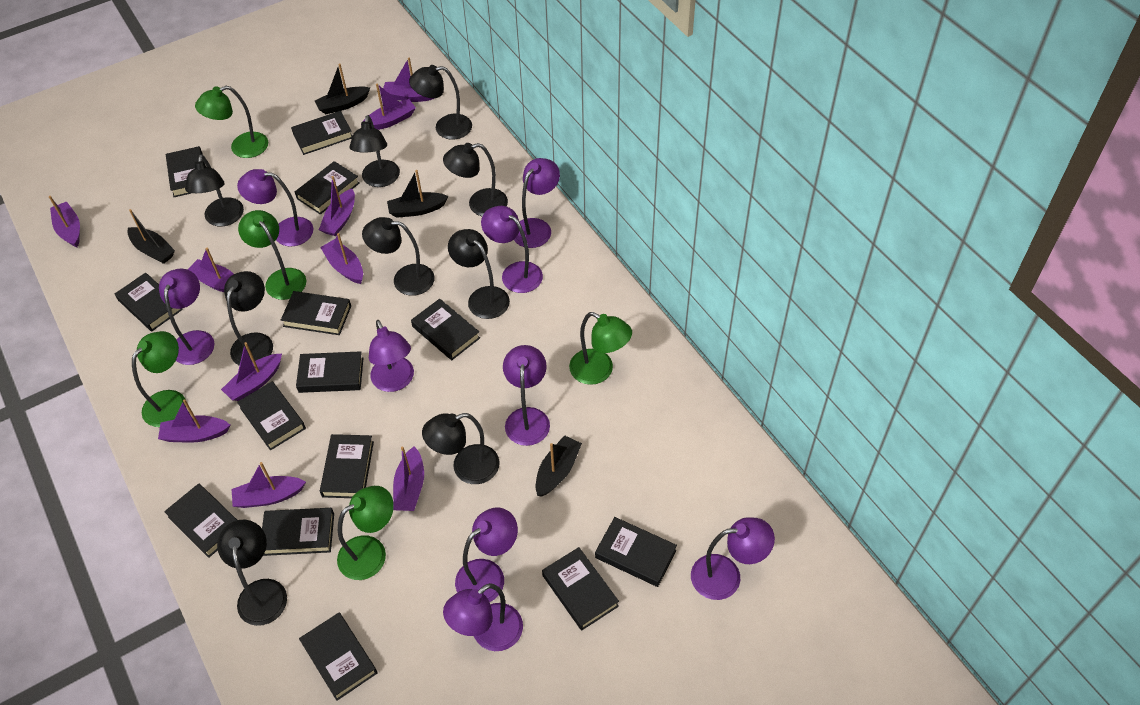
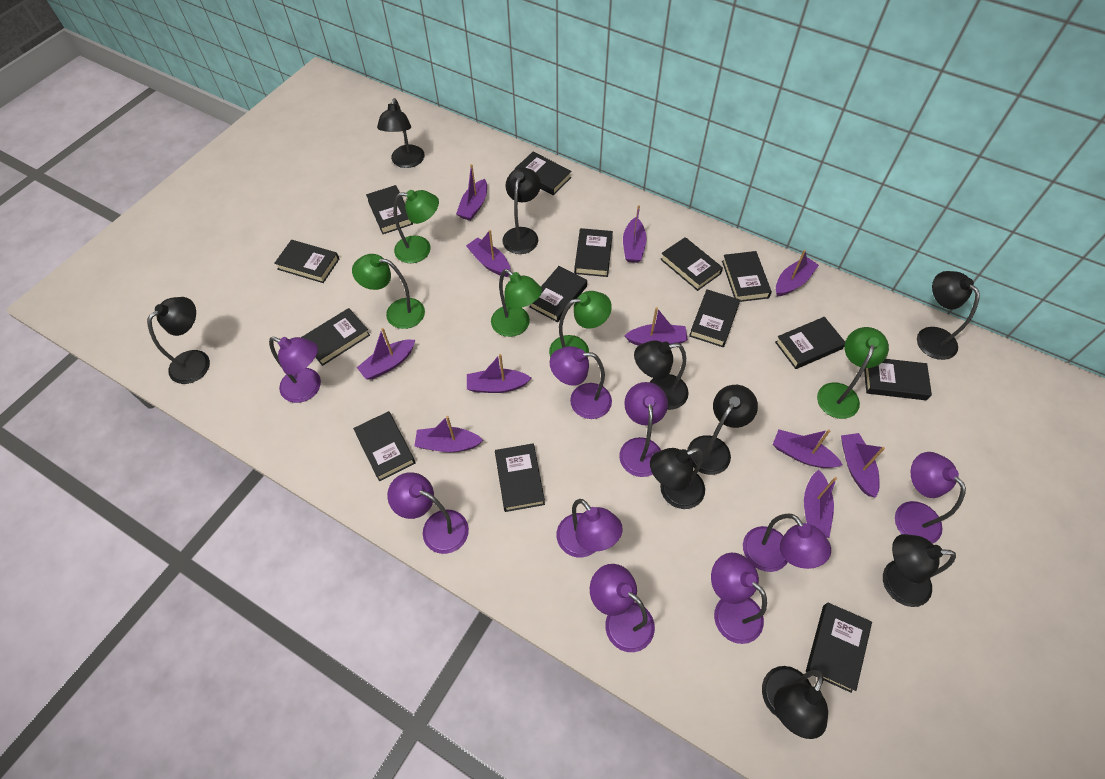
black boat: 4 -> 0
purple boat: 10 -> 11

